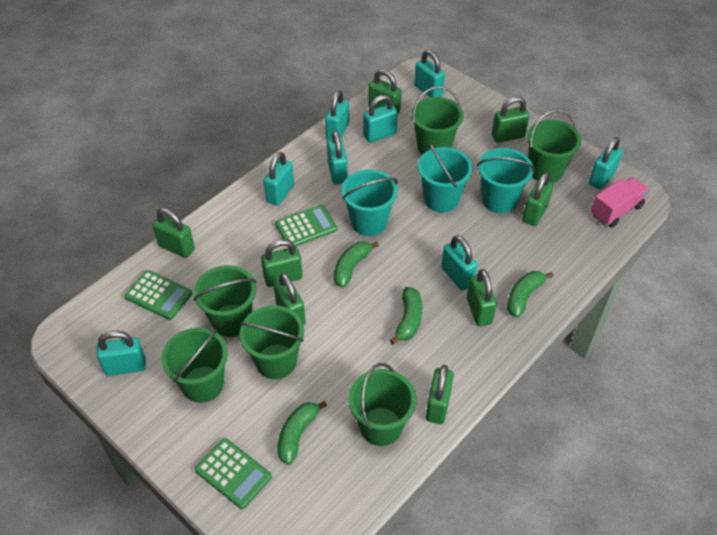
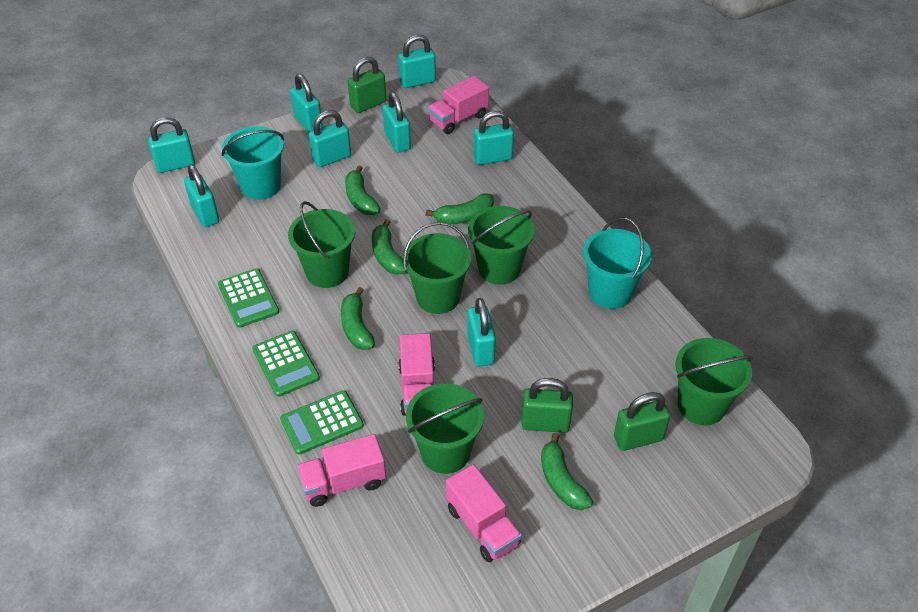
green banana: 4 -> 5
green bucket: 6 -> 5
green padlock: 8 -> 3
pink truck: 1 -> 4
turquoise bucket: 3 -> 2

